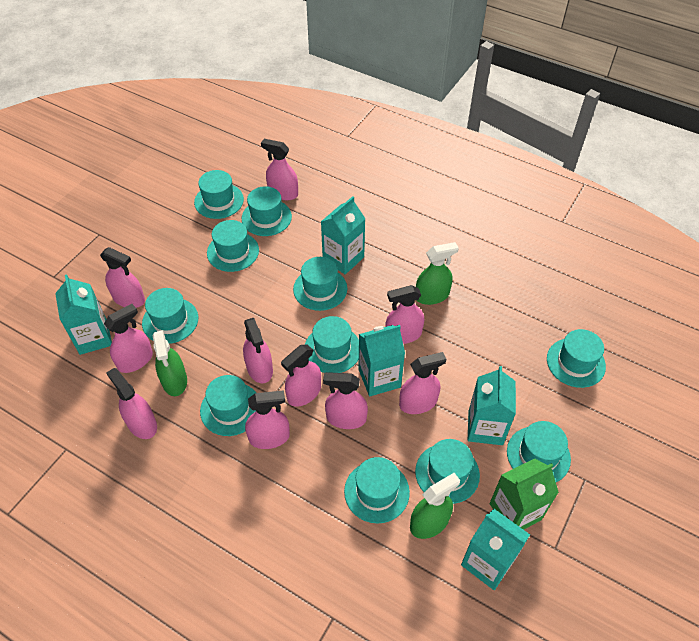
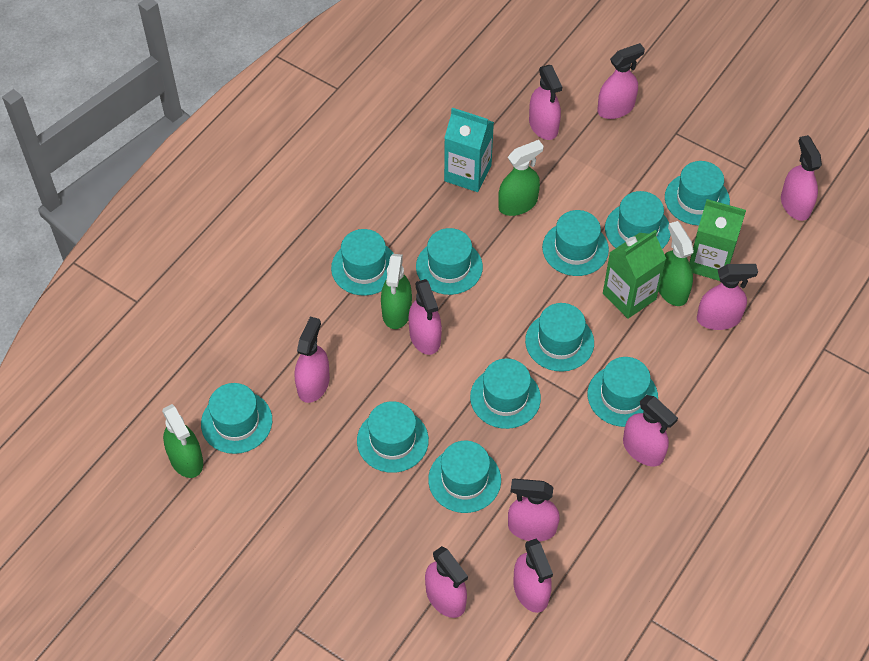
green carton: 1 -> 2
green spray bottle: 3 -> 4
turquoise carton: 5 -> 1

